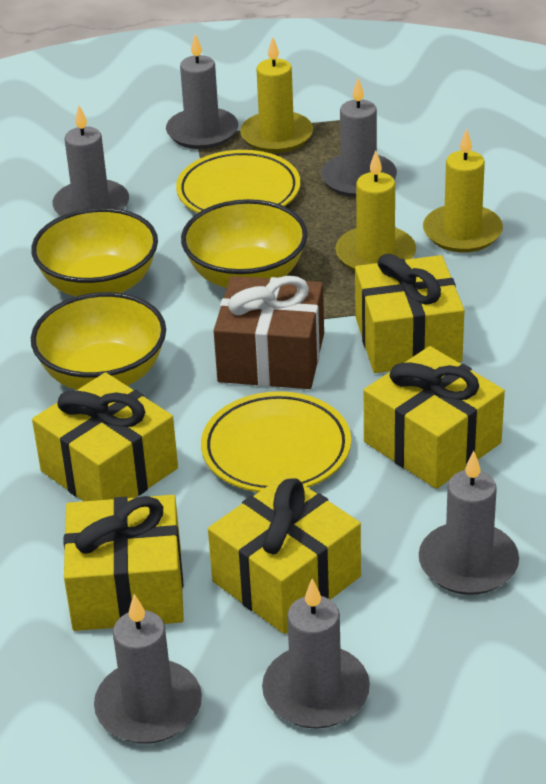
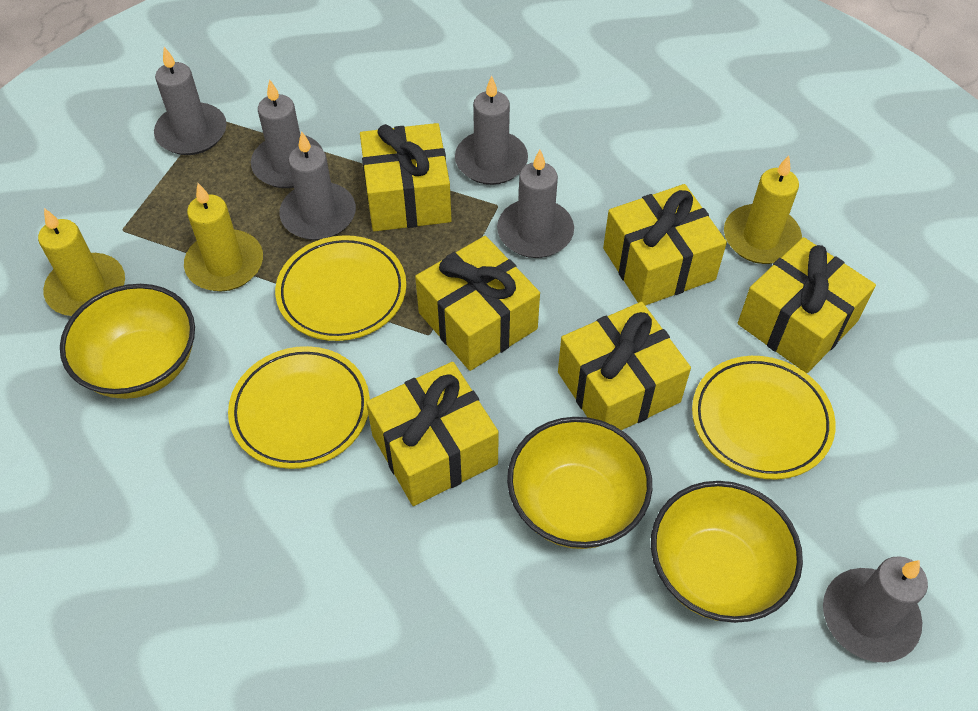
brown gift: 1 -> 0
yellow gift: 5 -> 6
yellow plate: 2 -> 3

